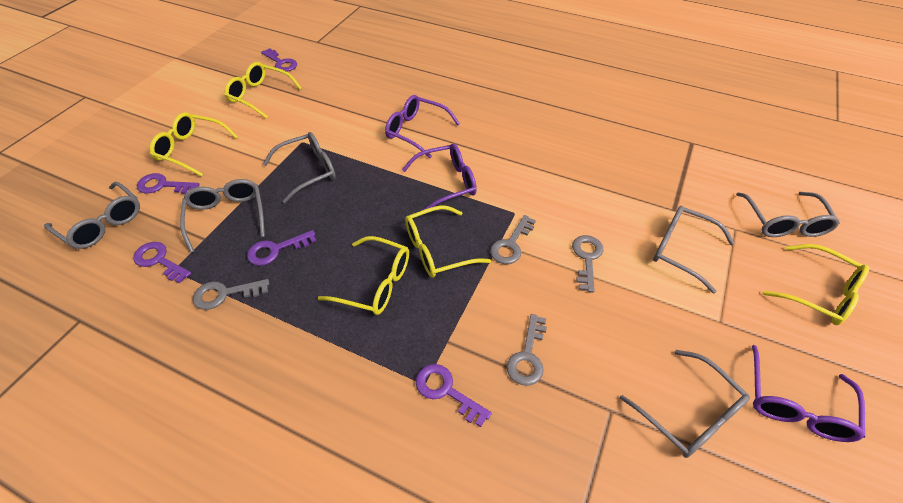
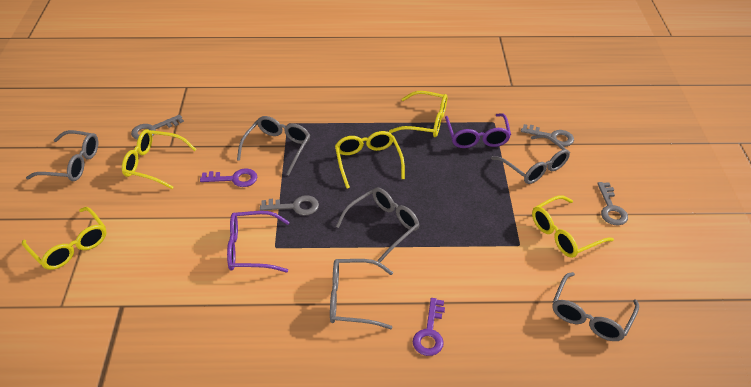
purple glasses: 3 -> 2
purple key: 5 -> 2

